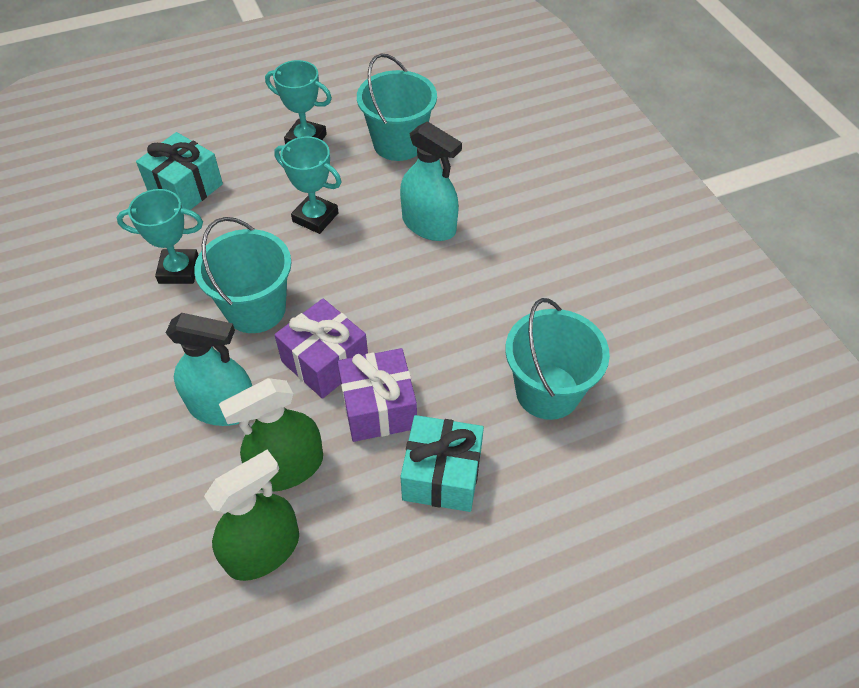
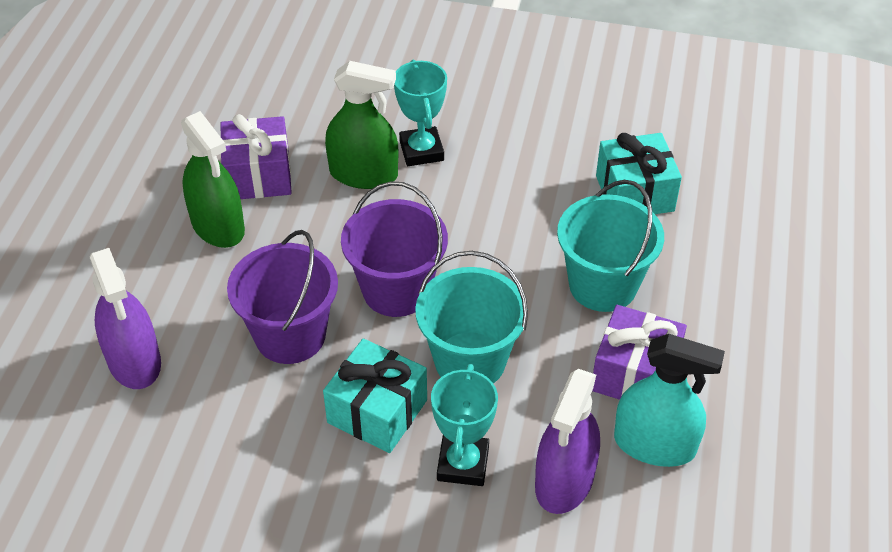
purple bucket: 0 -> 2
purple spray bottle: 0 -> 2
turquoise bucket: 3 -> 2
turquoise spray bottle: 2 -> 1
turquoise trophy: 3 -> 2

